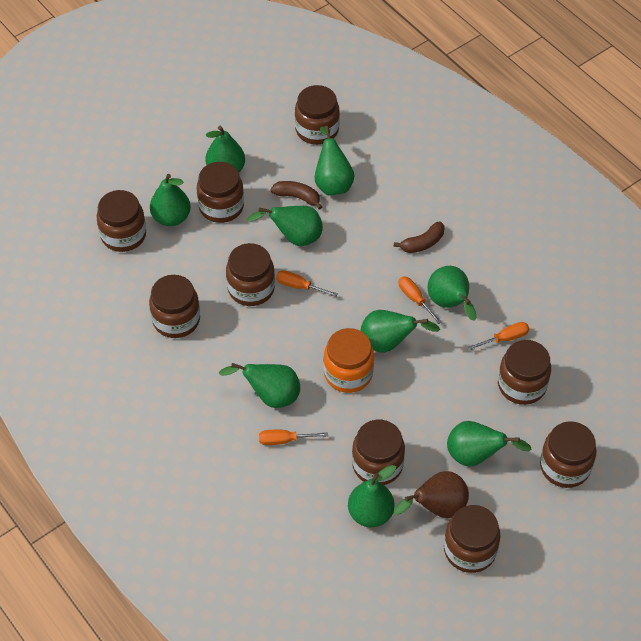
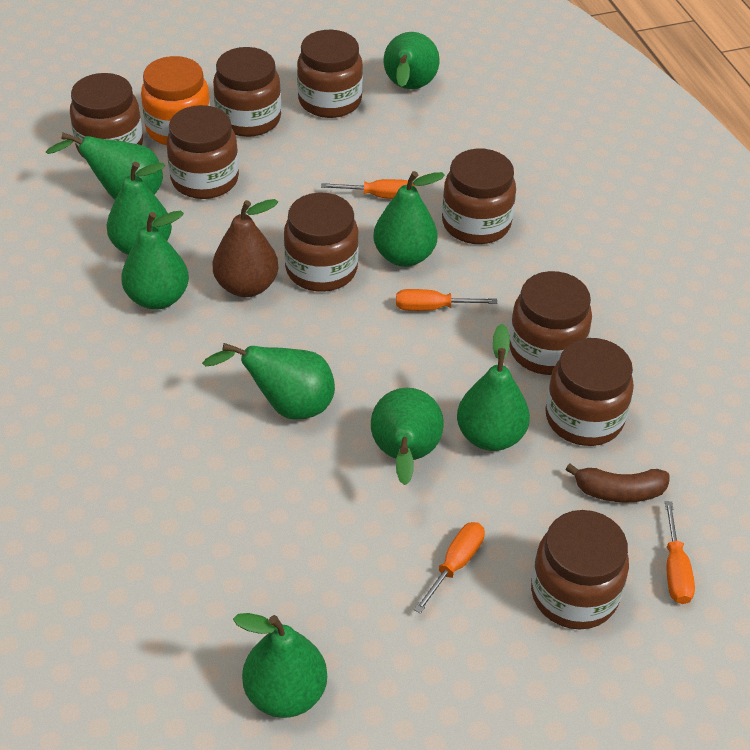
brown banana: 2 -> 1

